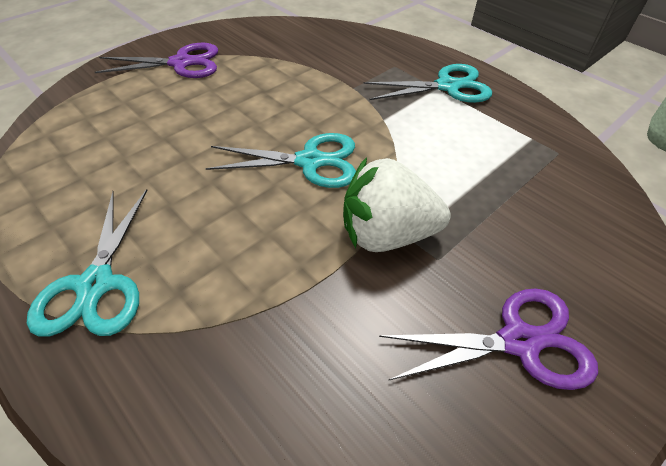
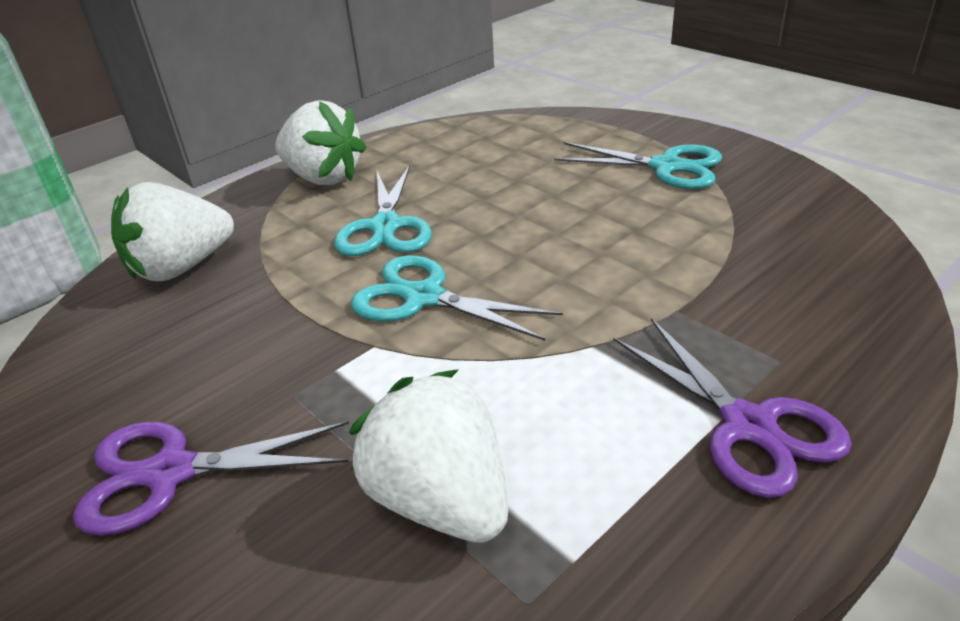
white strawberry: 1 -> 3

